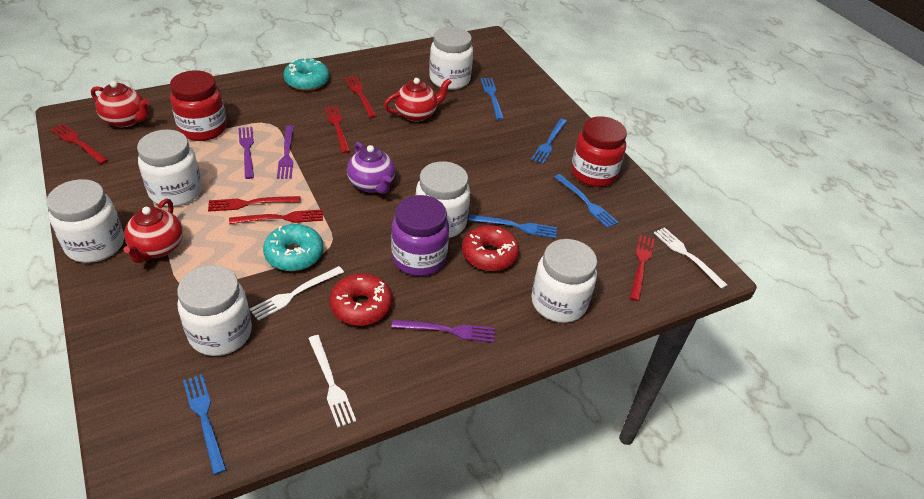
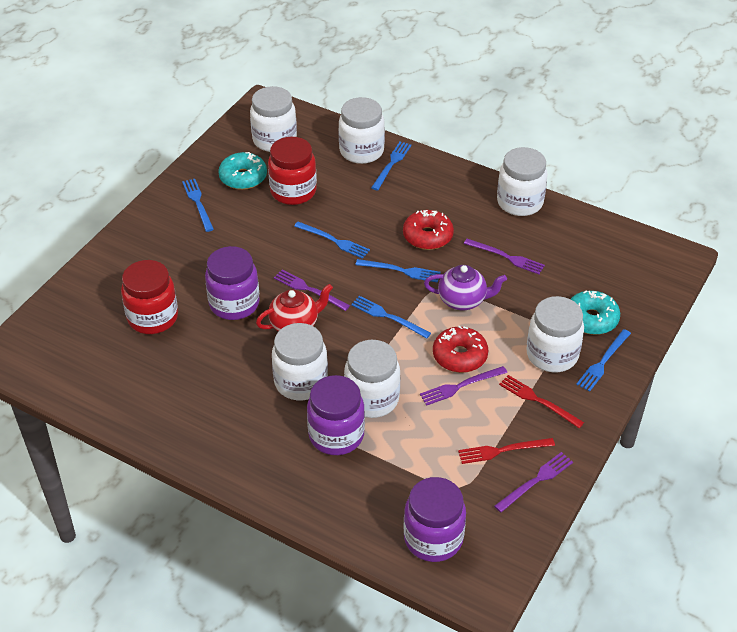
blue fork: 5 -> 6
purple fork: 3 -> 4
purple jar: 1 -> 3
red fork: 6 -> 2
red teapot: 3 -> 1
white fork: 3 -> 0

